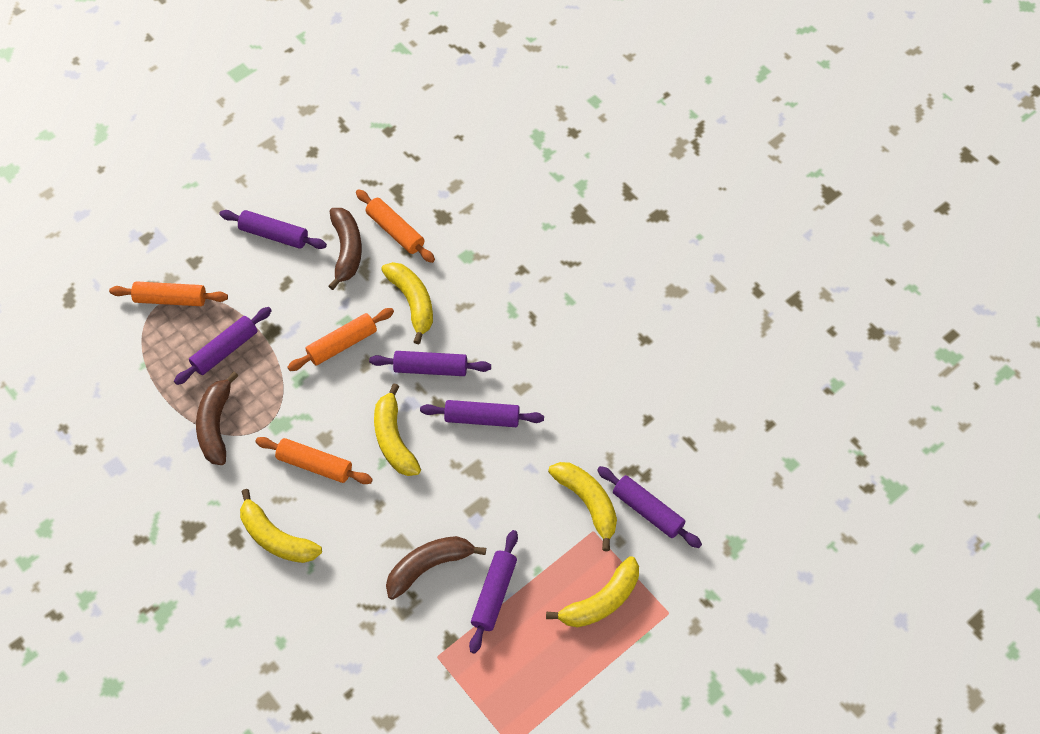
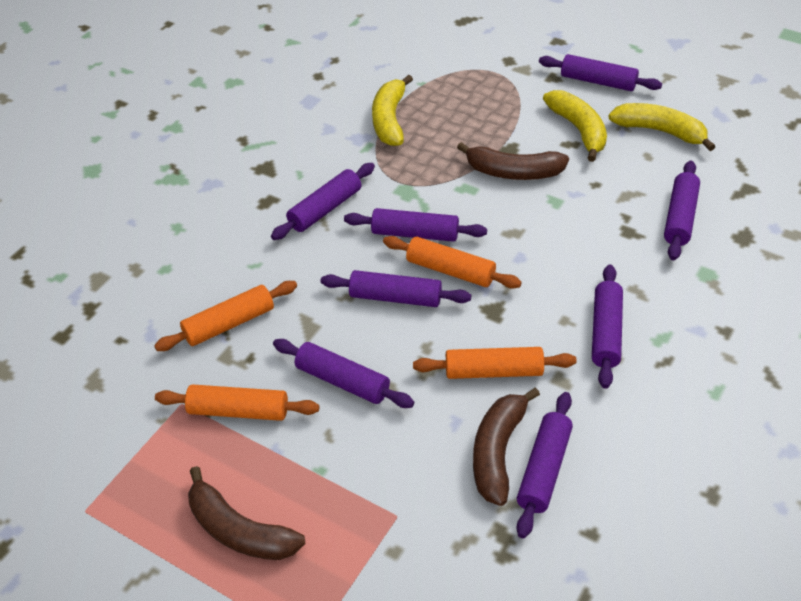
purple rolling pin: 6 -> 8
yellow banana: 5 -> 3

